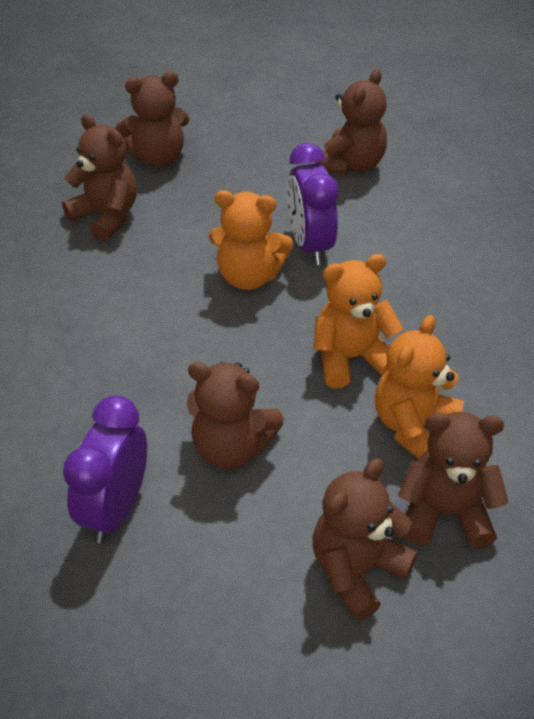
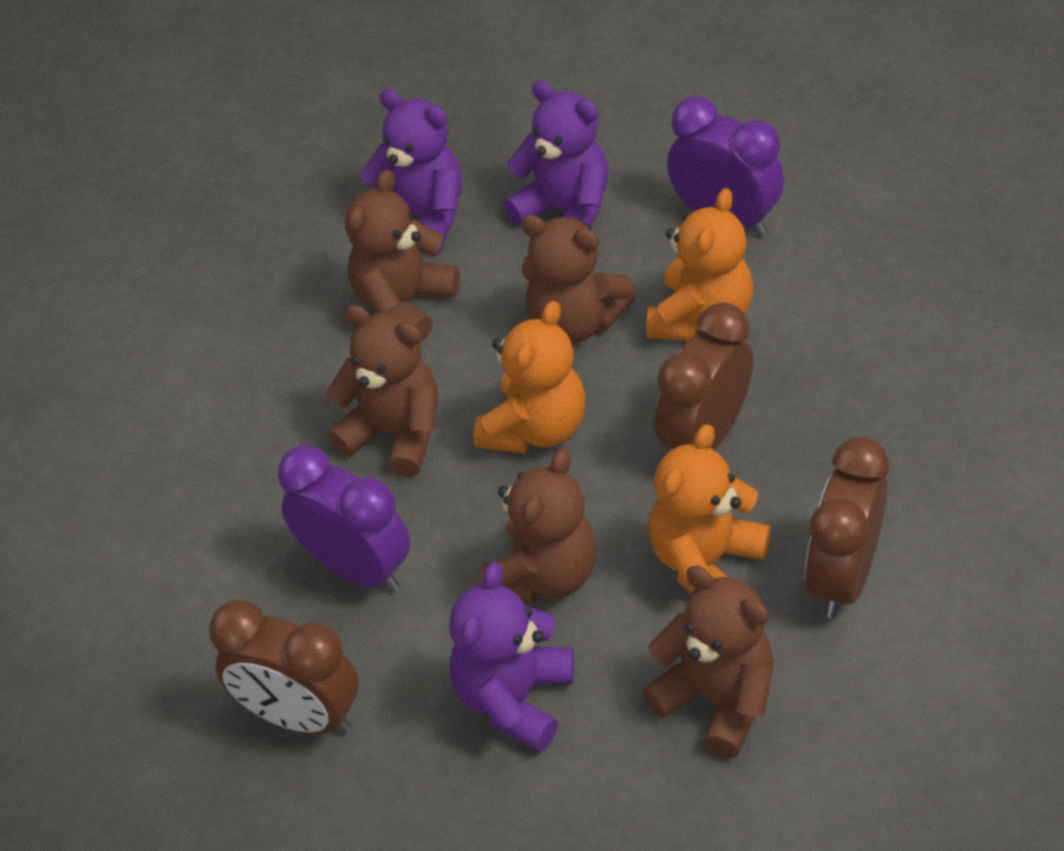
brown clock: 0 -> 3
brown teddy bear: 6 -> 5
purple teddy bear: 0 -> 3

